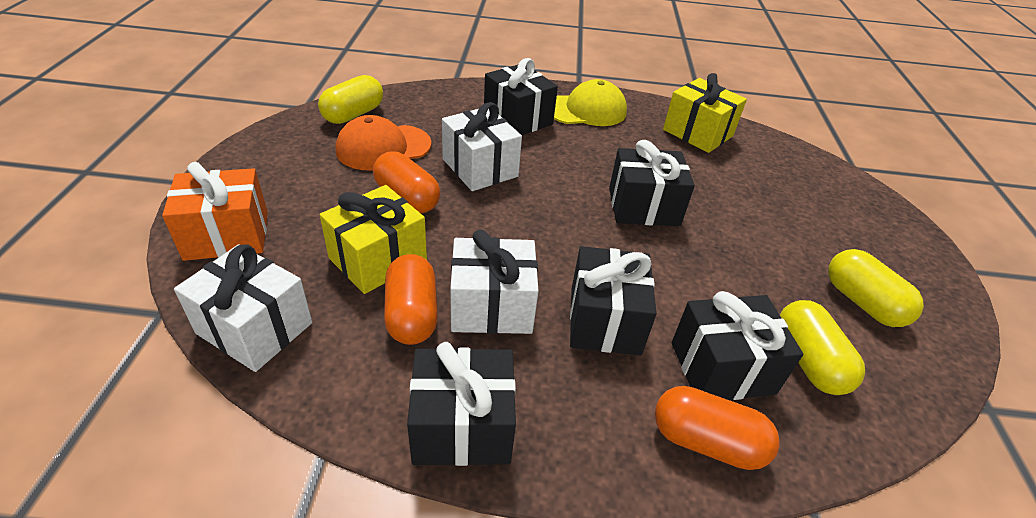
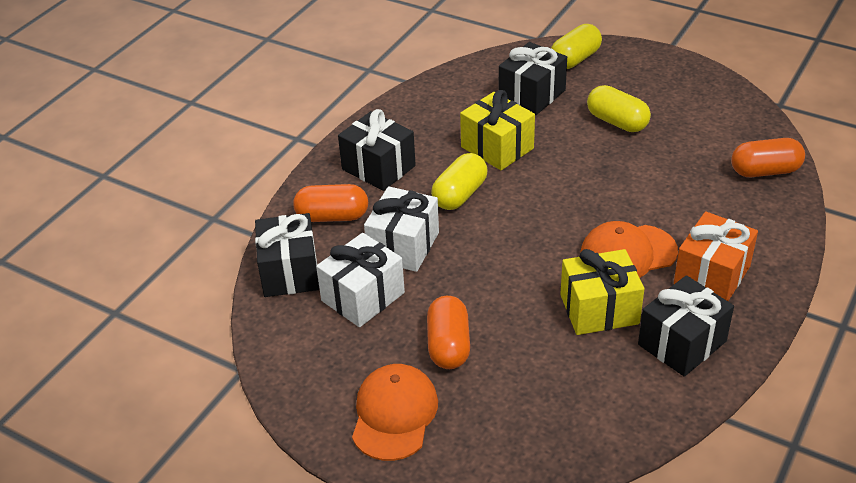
black gift: 5 -> 4
orange cap: 1 -> 2
white gift: 3 -> 2
yellow cap: 1 -> 0

